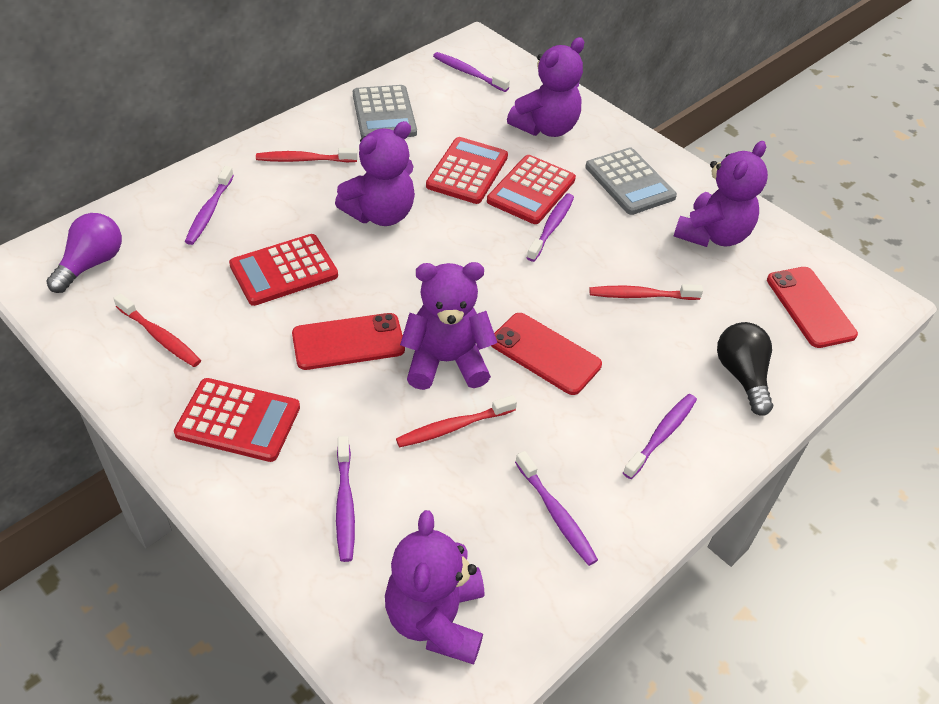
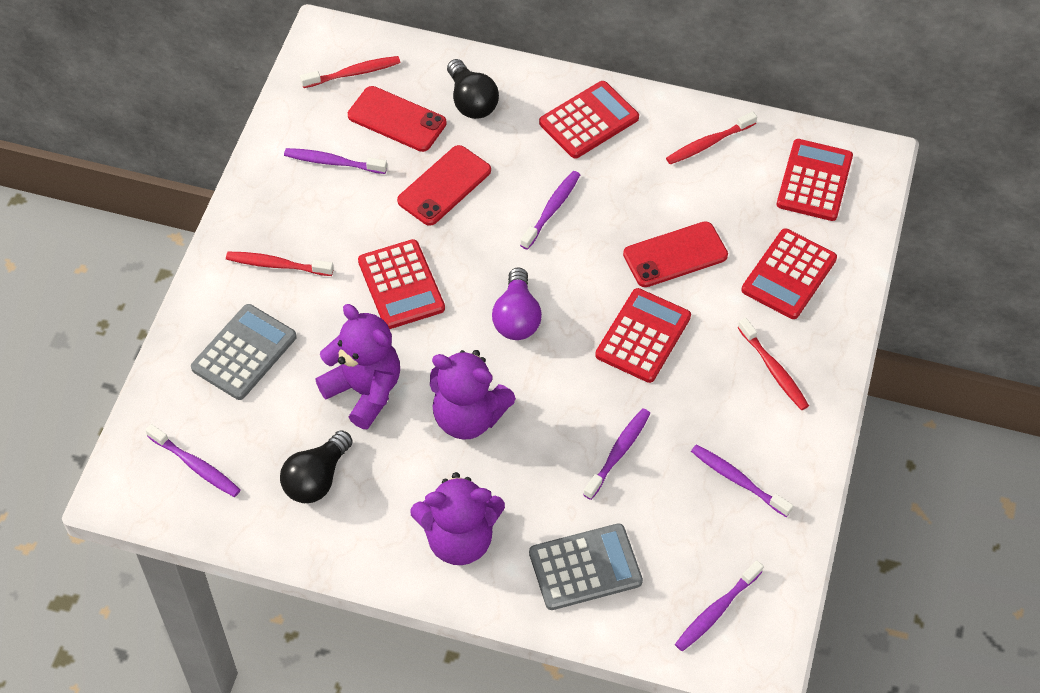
black light bulb: 1 -> 2
purple teddy bear: 5 -> 3
red calculator: 4 -> 5

